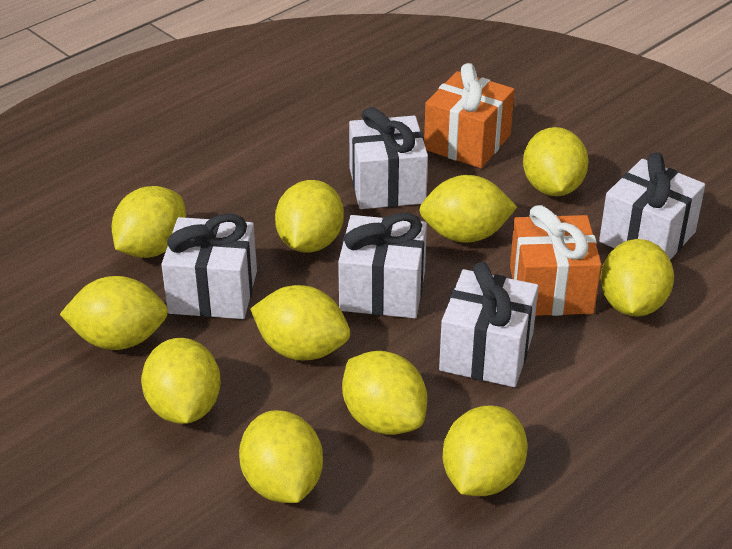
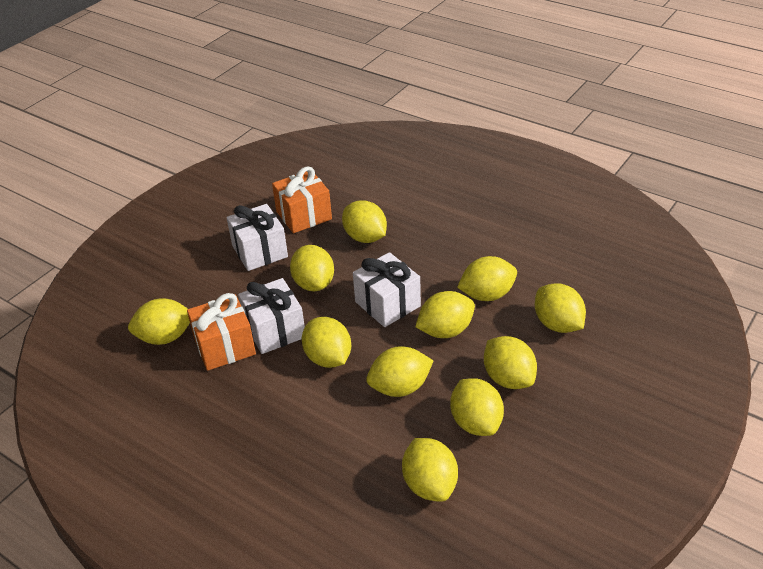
white gift: 5 -> 3

